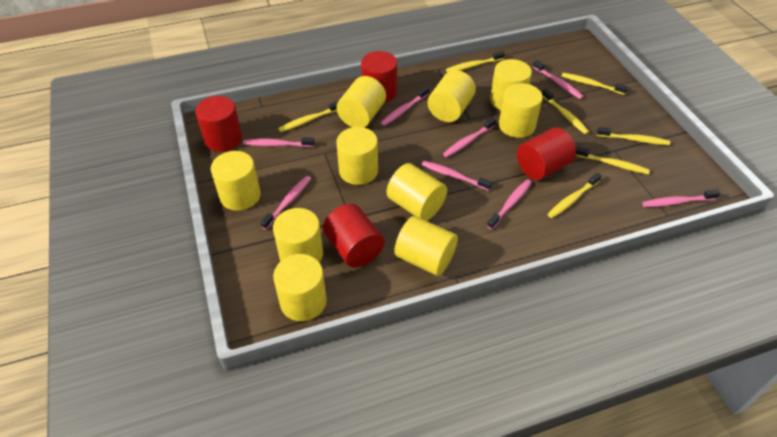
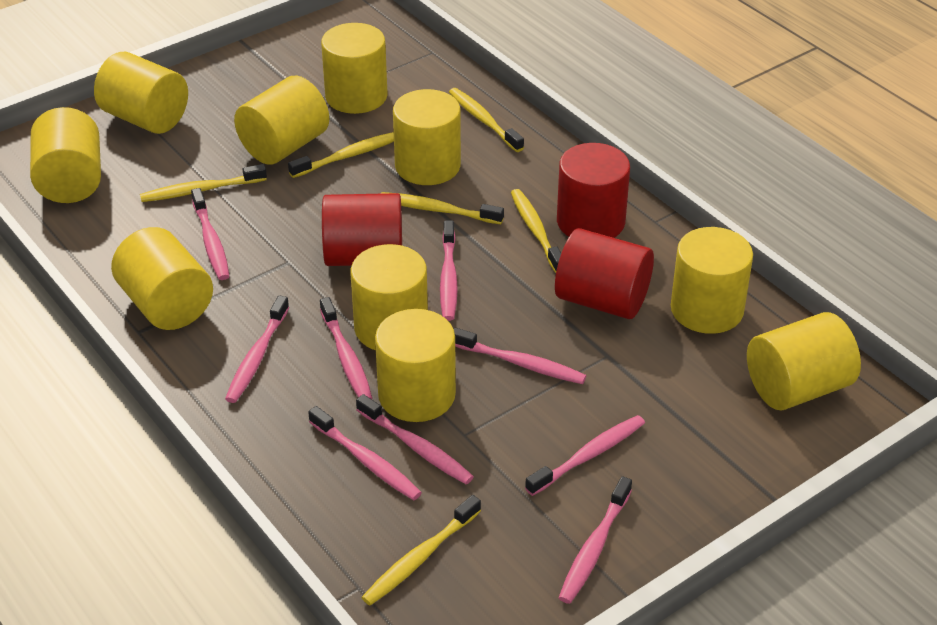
pink toothbrush: 8 -> 9
red cylinder: 4 -> 3
yellow toothbrush: 7 -> 6

